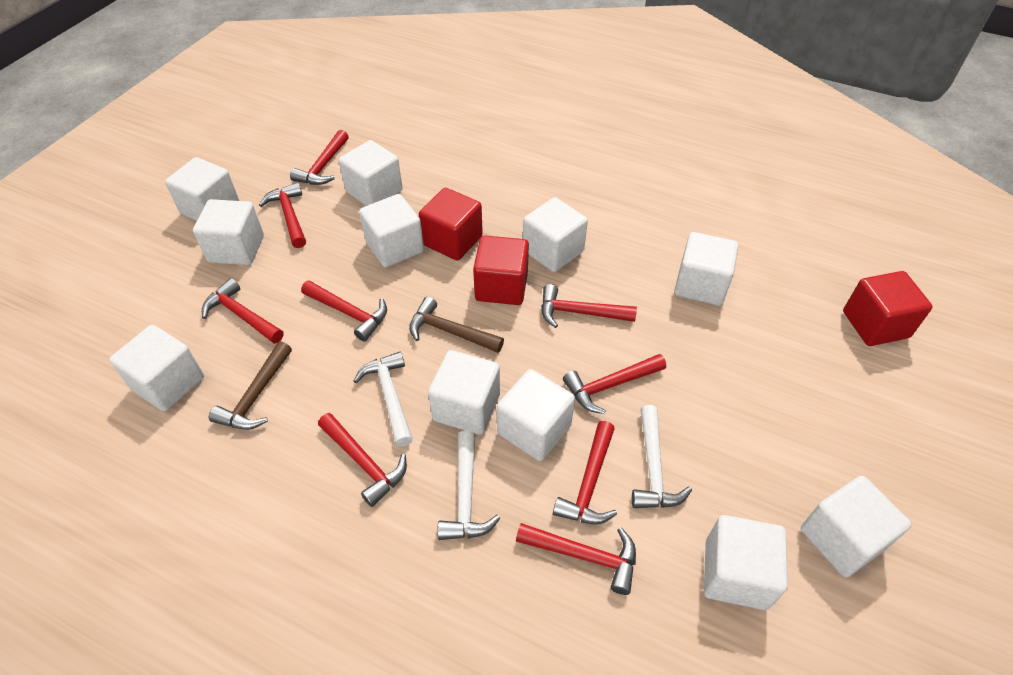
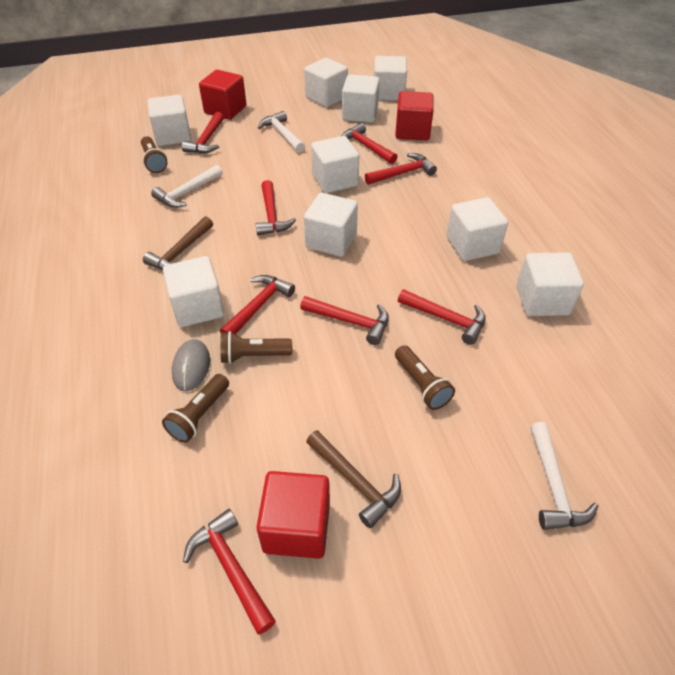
brown flashlight: 0 -> 4
grey mouse: 0 -> 1
red hammer: 9 -> 8
white cube: 11 -> 9

